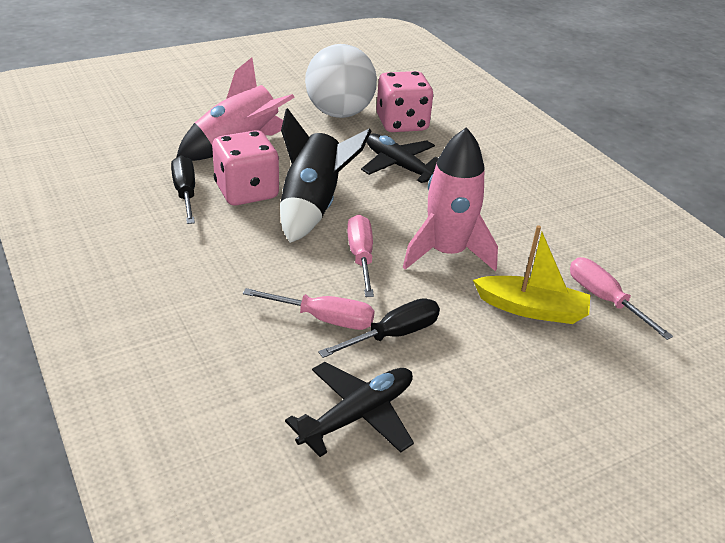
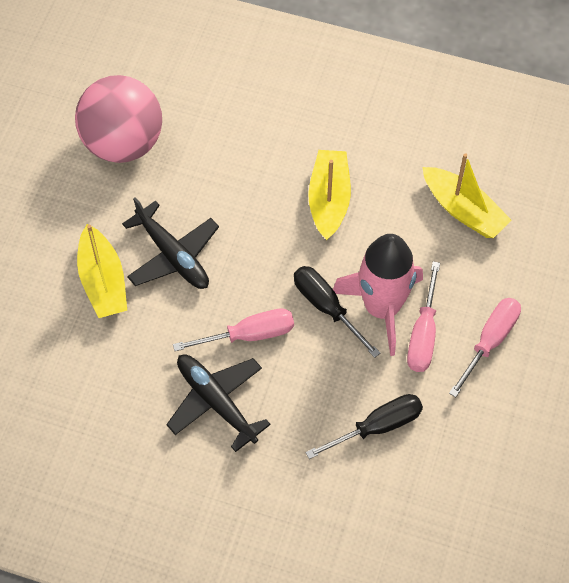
black rocket: 1 -> 0
pink ball: 0 -> 1
pink dice: 2 -> 0
pink rocket: 2 -> 1
white ball: 1 -> 0
yellow boat: 1 -> 3

